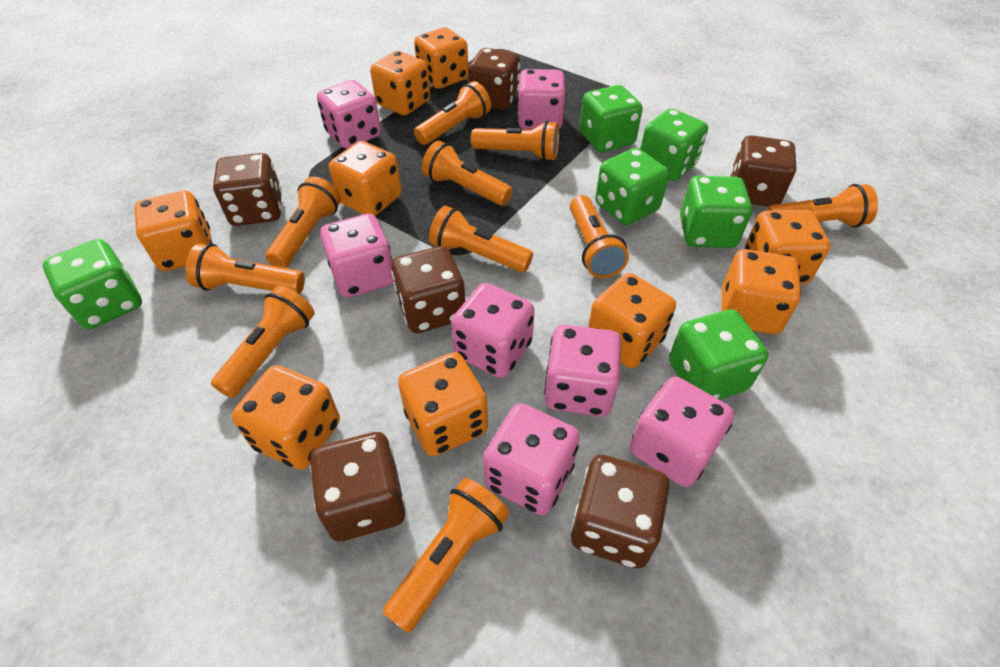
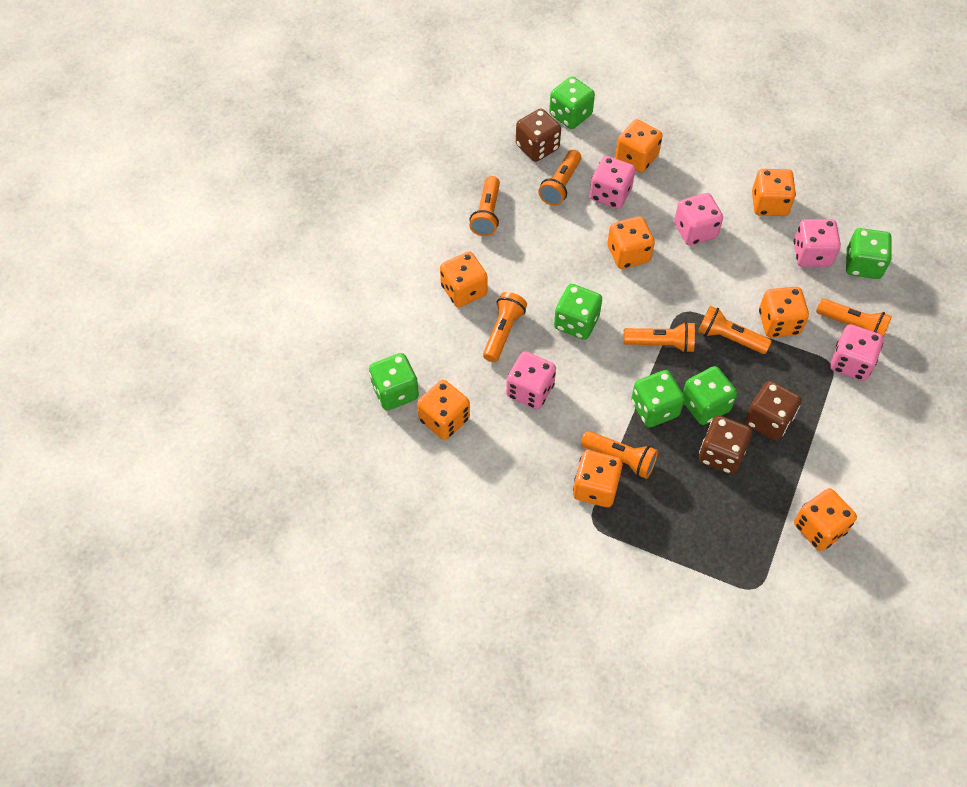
brown dice: 6 -> 3
orange dice: 9 -> 8
orange flashlight: 10 -> 7
pink dice: 7 -> 5

